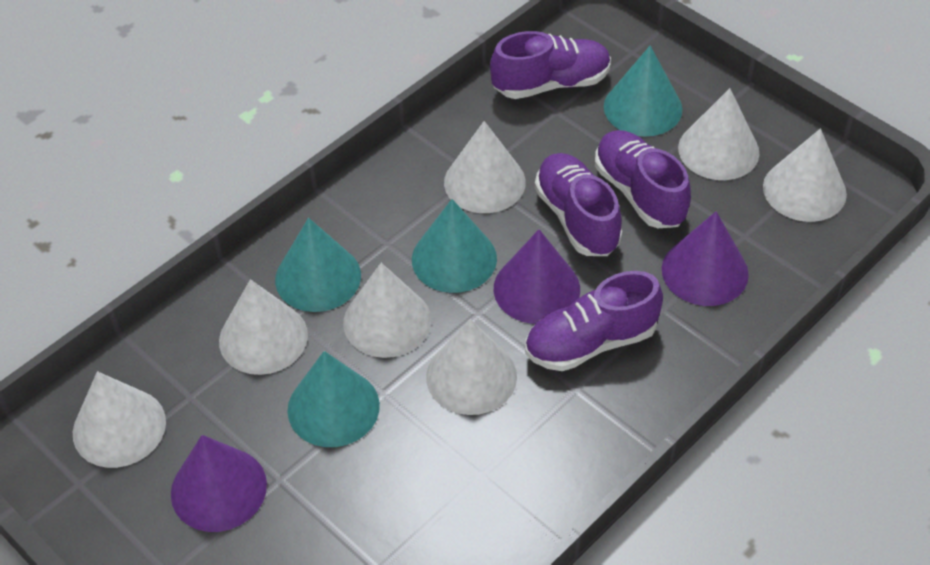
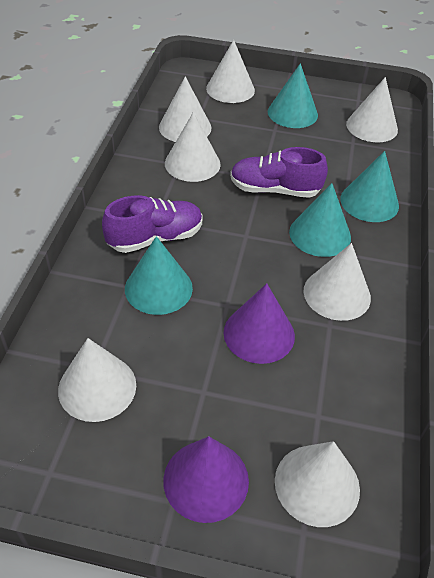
purple cone: 3 -> 2
purple shoe: 4 -> 2

